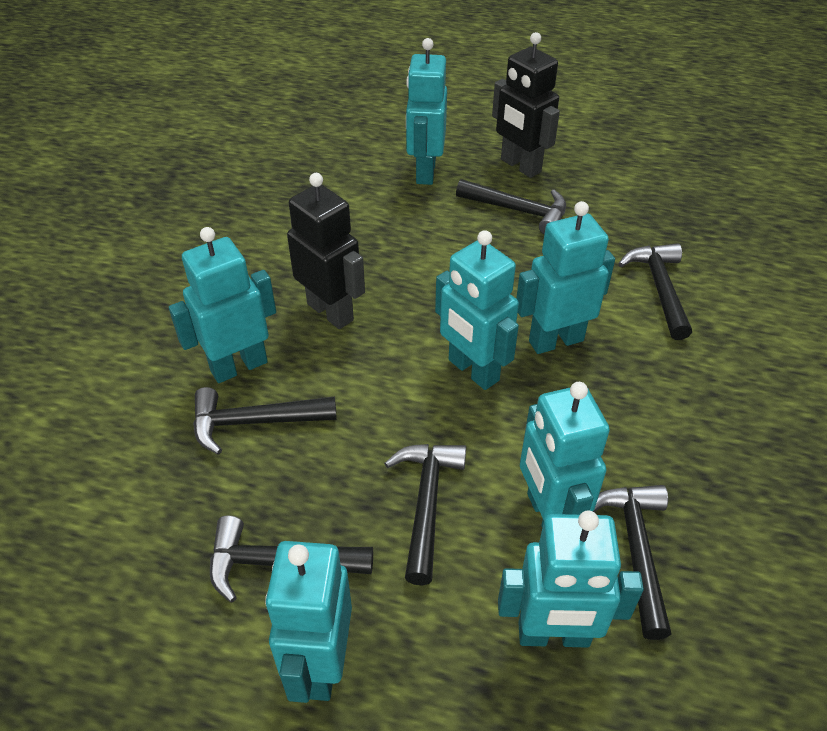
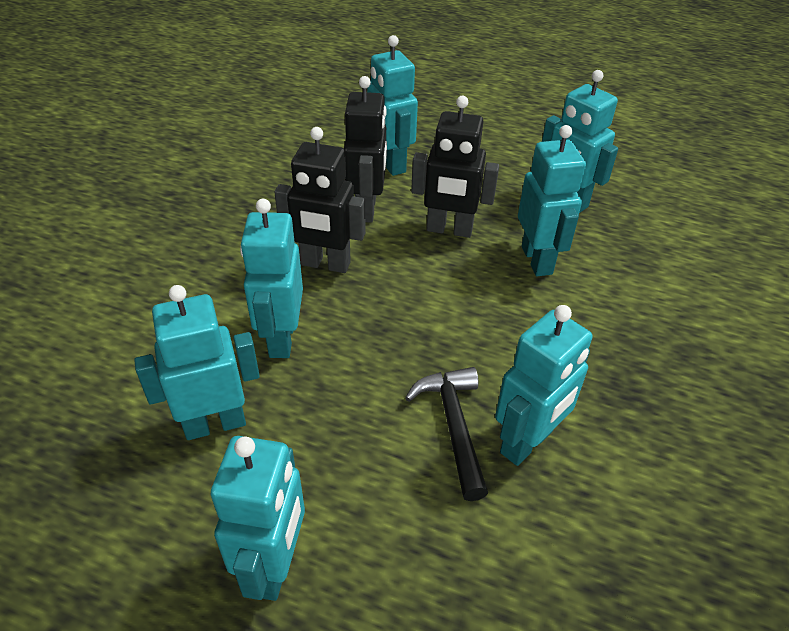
black hammer: 6 -> 1
black robot: 2 -> 3

